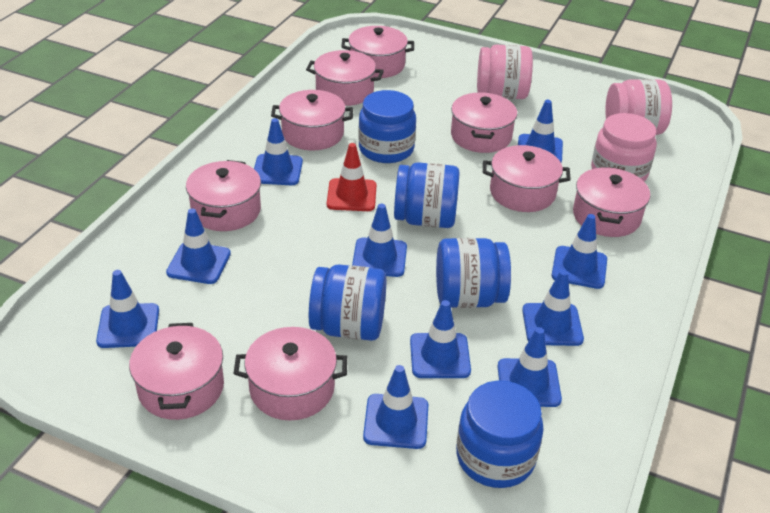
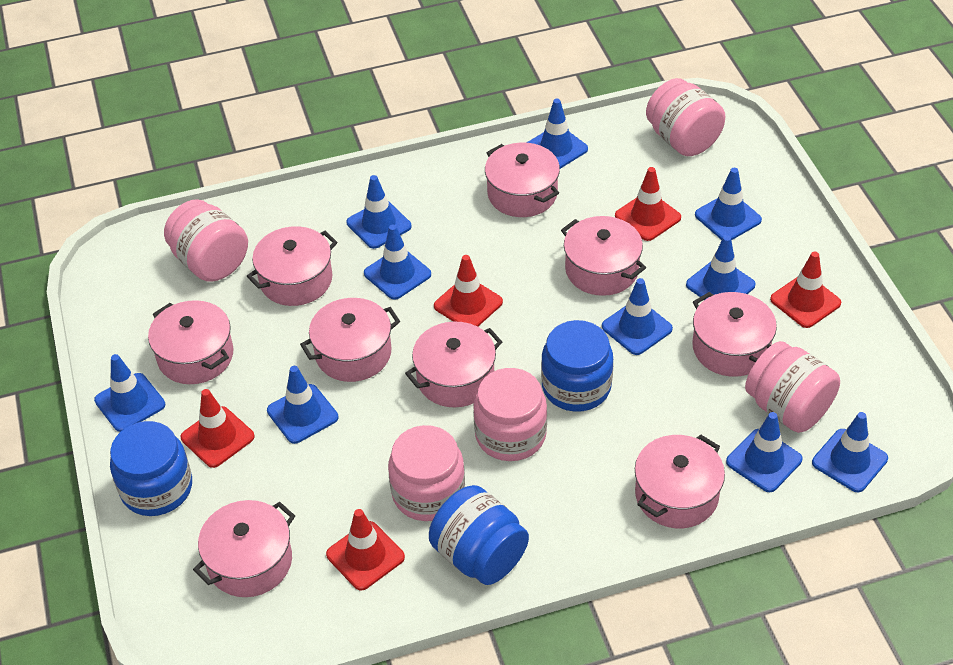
blue jar: 5 -> 3
pink jar: 3 -> 5
red traffic cone: 1 -> 5

